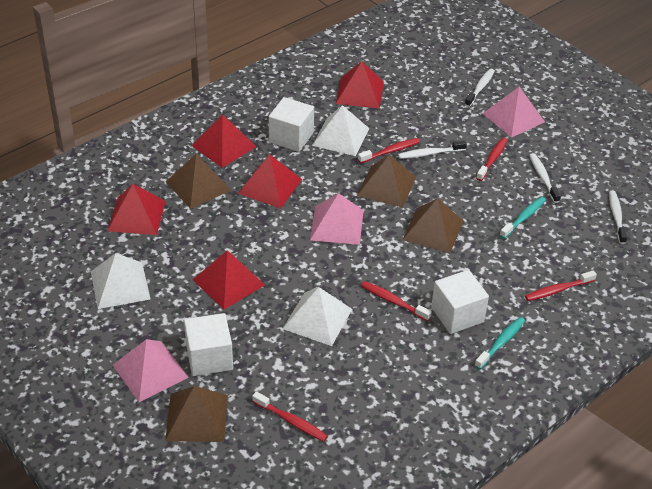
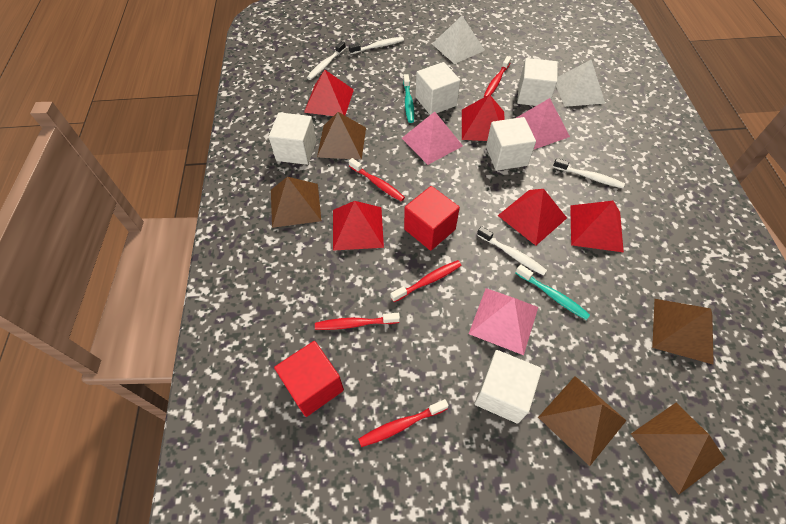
brown pyramid: 4 -> 5
red cube: 0 -> 2
white cube: 3 -> 5
white pyramid: 3 -> 2

